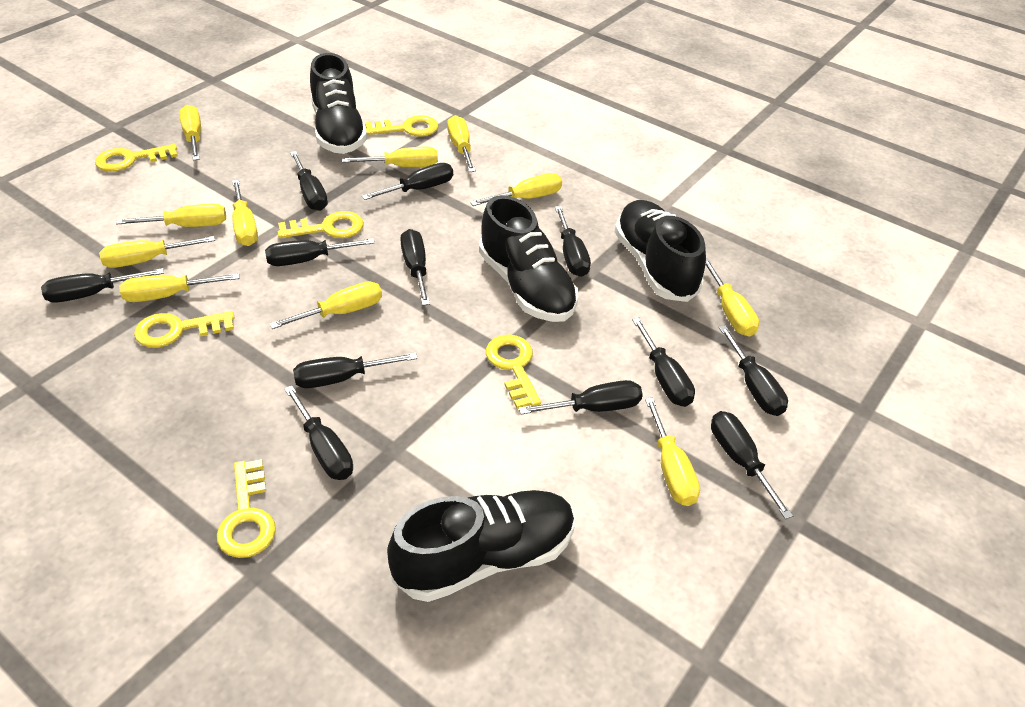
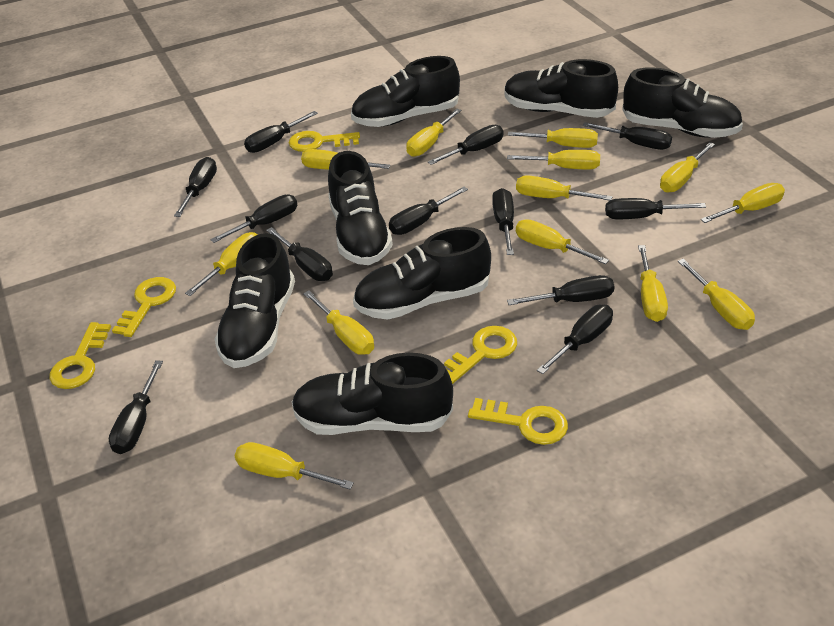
black shoe: 4 -> 7
yellow key: 6 -> 5
yellow screwdriver: 11 -> 13

